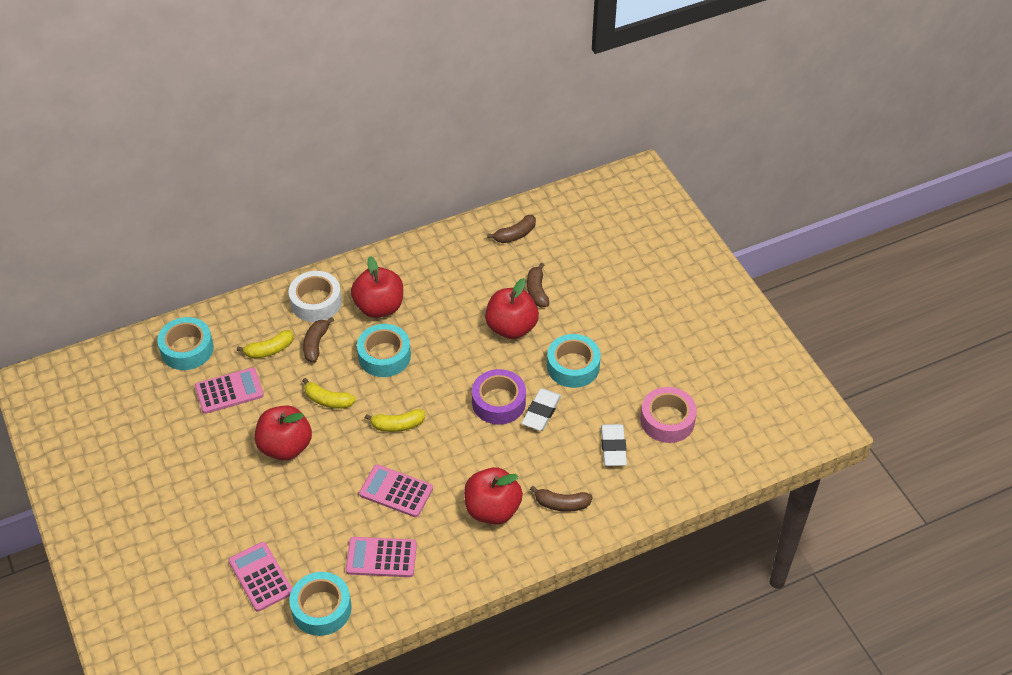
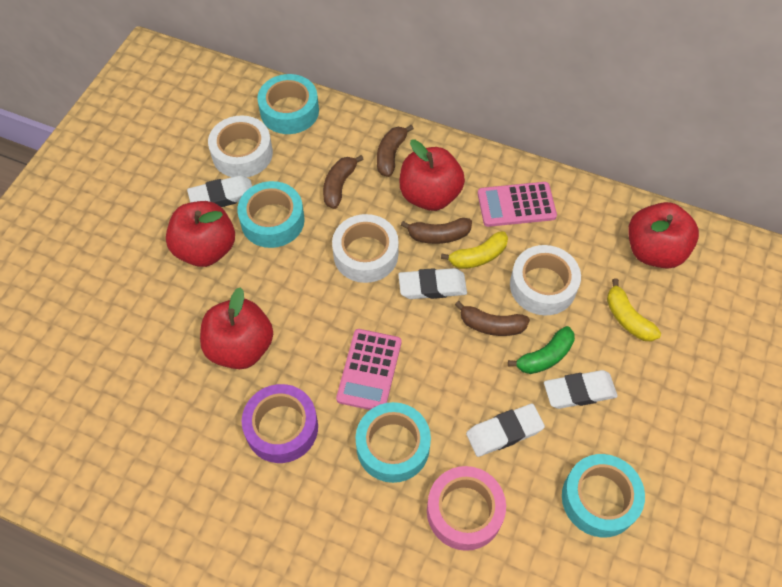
green banana: 0 -> 1
pink calculator: 4 -> 2
white eraser: 2 -> 4
white tape: 1 -> 3
yellow banana: 3 -> 2

